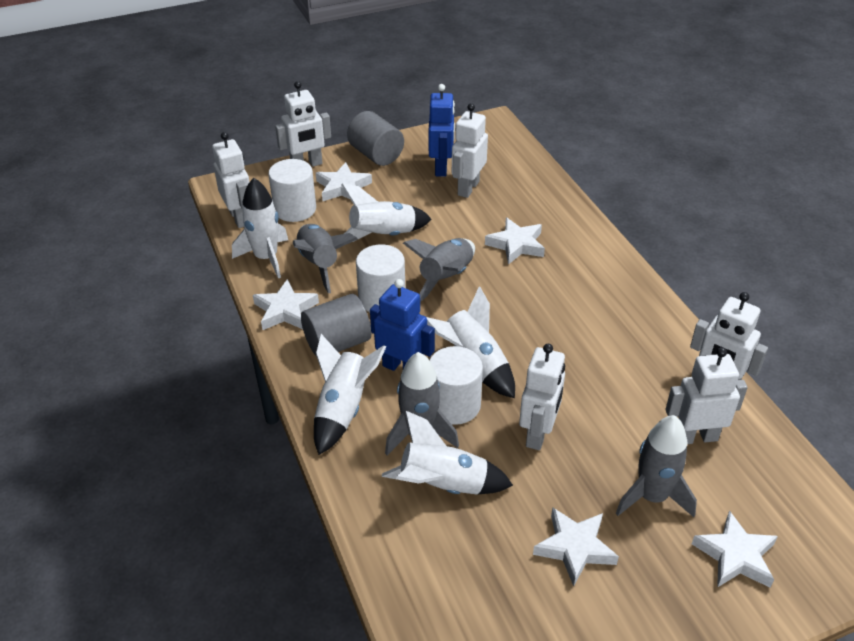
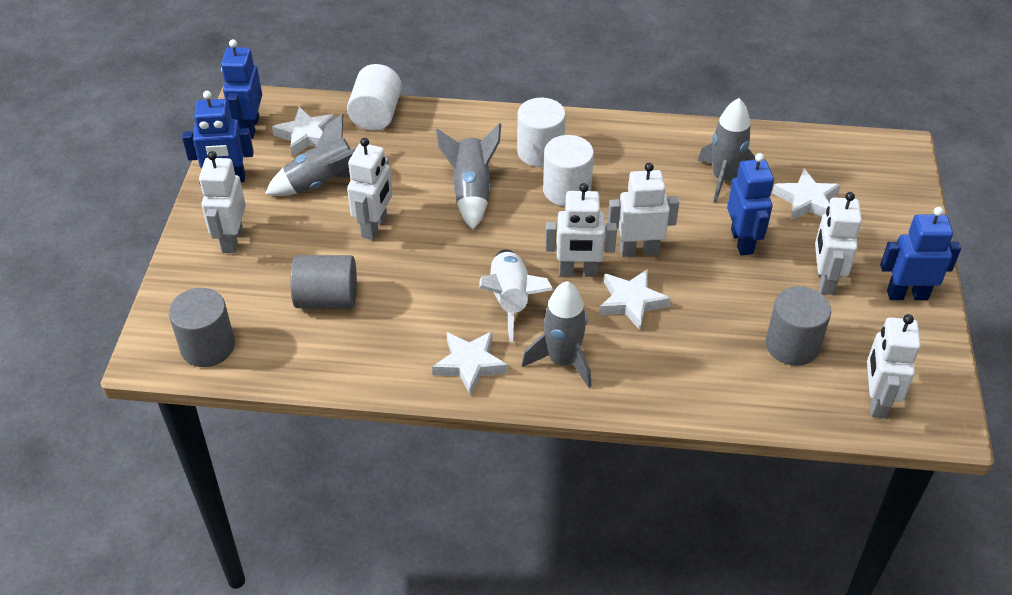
blue robot: 2 -> 4
grey cylinder: 2 -> 3
white rocket: 5 -> 1
white star: 5 -> 4

